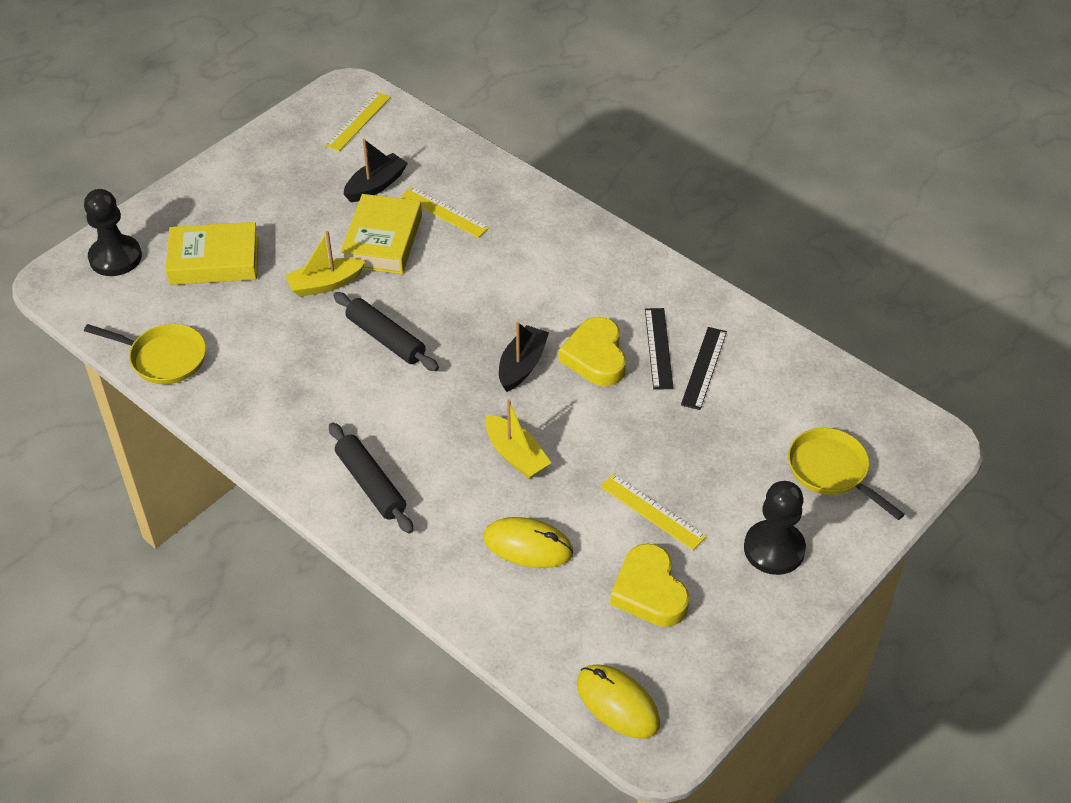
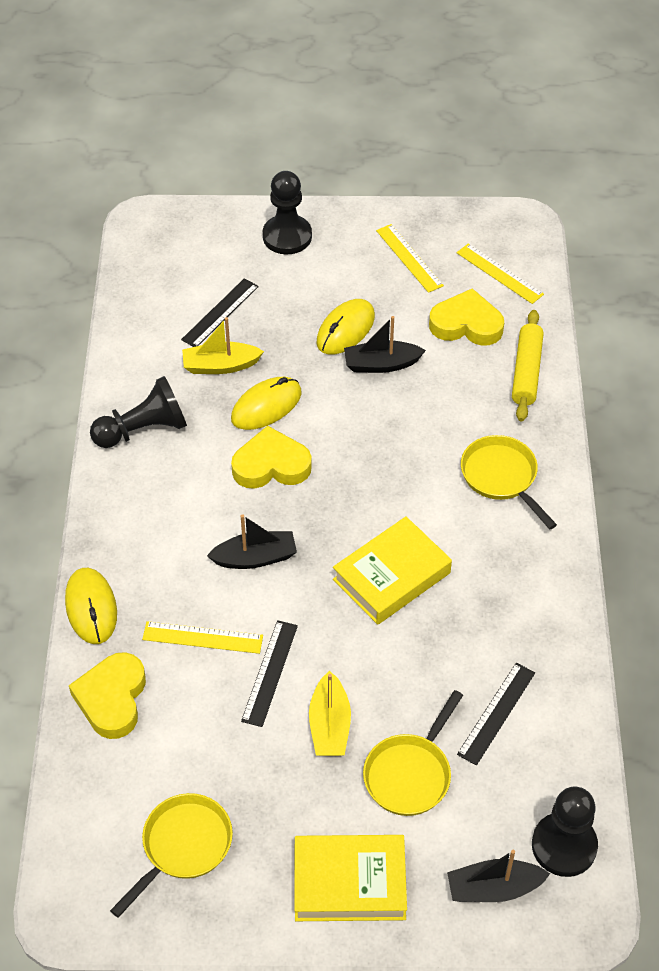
black boat: 2 -> 3
black pawn: 2 -> 3
black rolling pin: 2 -> 0
black ruler: 2 -> 3
yellow heart: 2 -> 3
yellow mouse: 2 -> 3
yellow pan: 2 -> 3
yellow rolling pin: 0 -> 1

